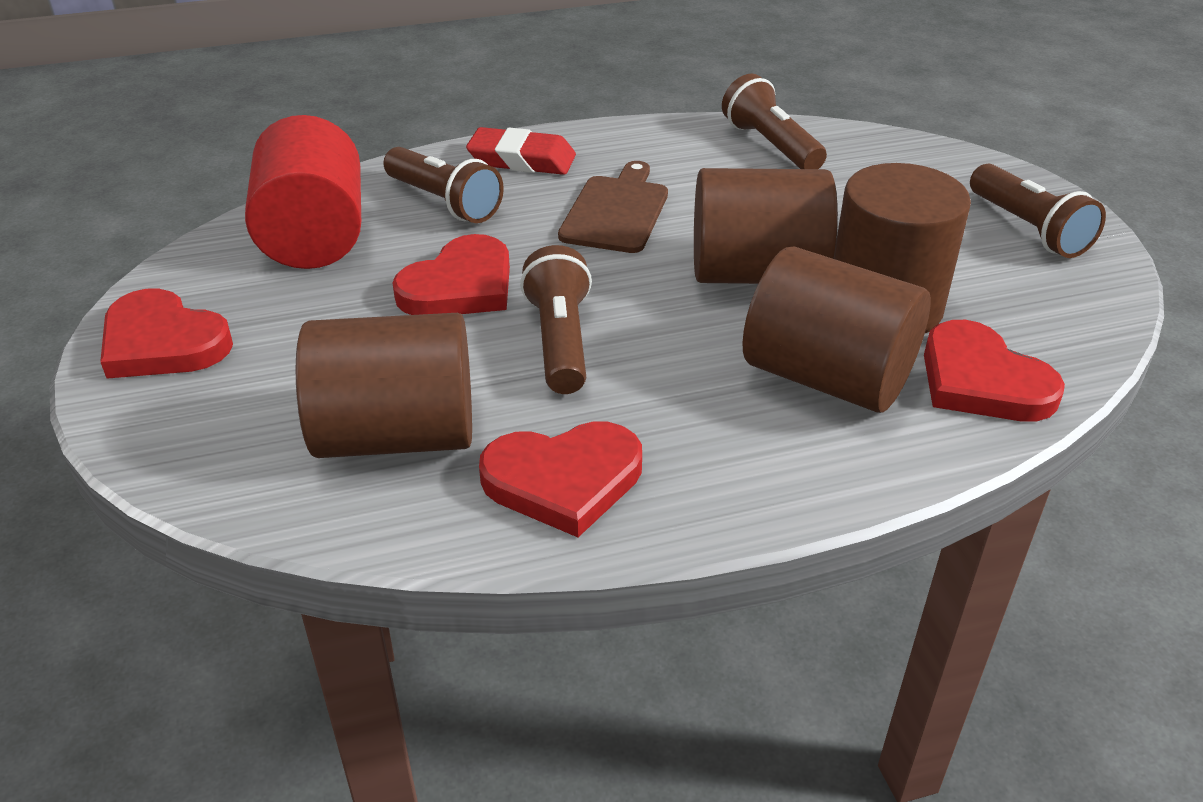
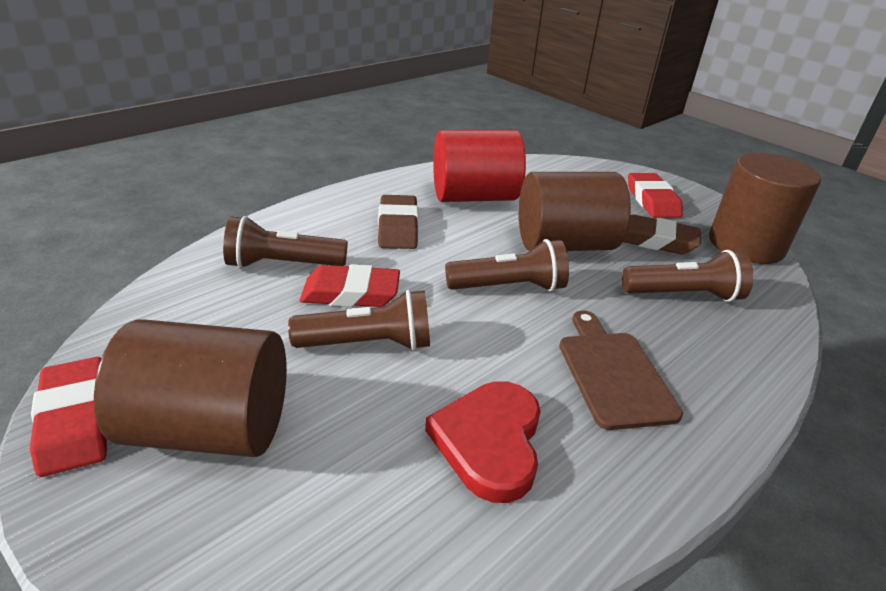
brown cylinder: 4 -> 3
brown eraser: 0 -> 2
red eraser: 1 -> 3
red heart: 4 -> 1

